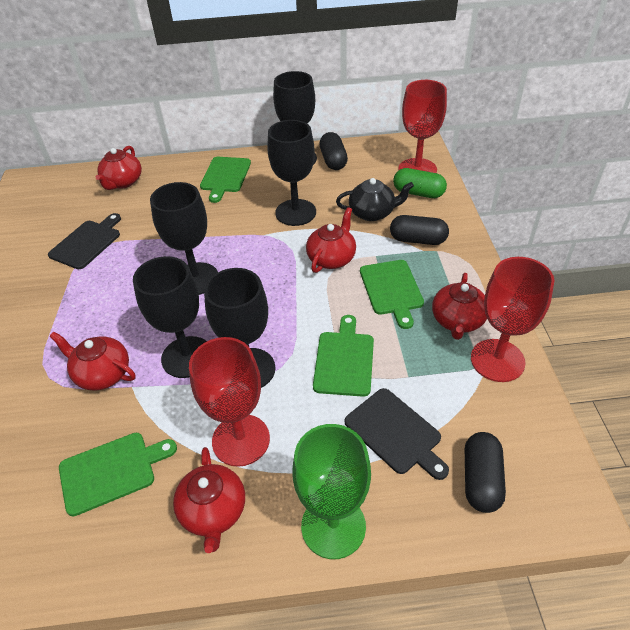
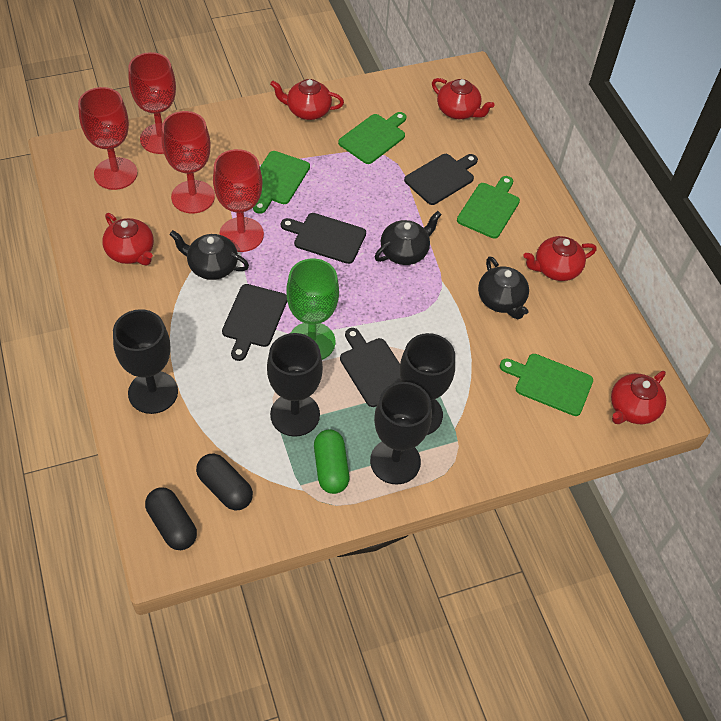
black capsule: 3 -> 2
black cutting board: 2 -> 4
black goblet: 5 -> 4
black teapot: 1 -> 3
red goblet: 3 -> 4

